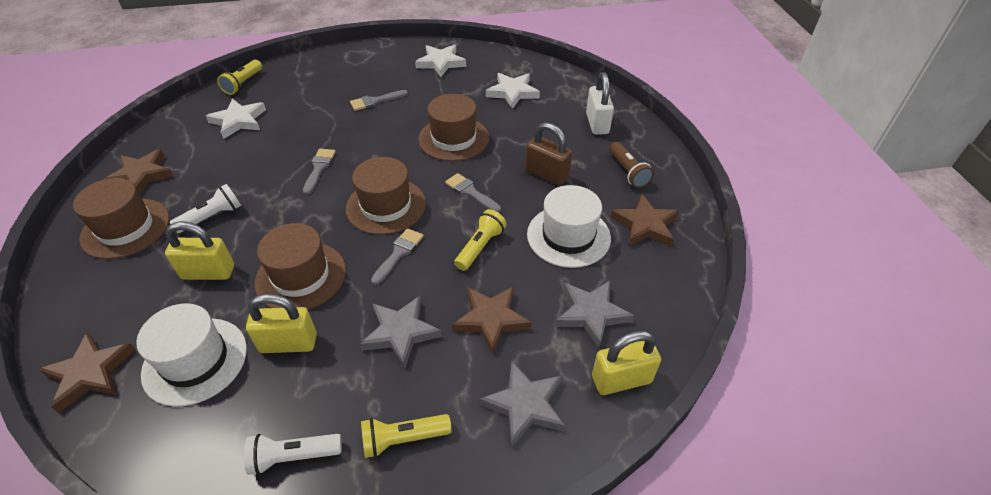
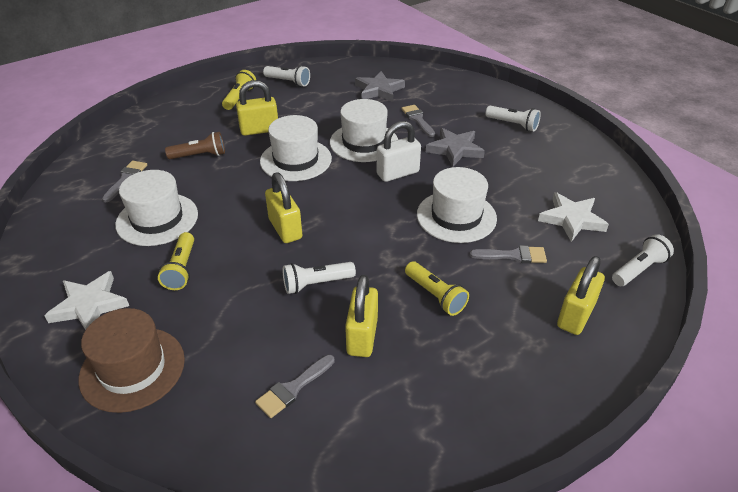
brown hat: 4 -> 1
brown padlock: 1 -> 0
brown star: 4 -> 0
grey star: 3 -> 2
white flashlight: 2 -> 4
white hat: 2 -> 4
white star: 3 -> 2
yellow padlock: 3 -> 4

